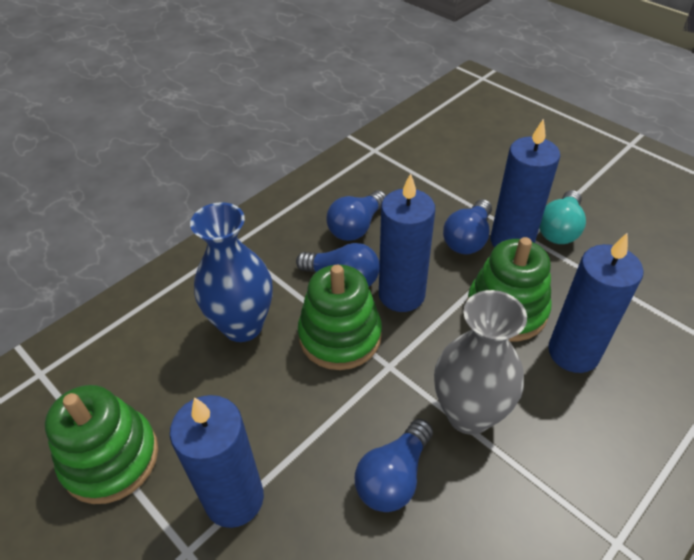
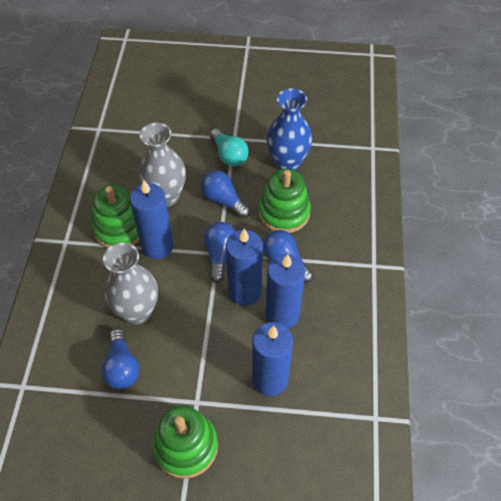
grey vase: 1 -> 2

